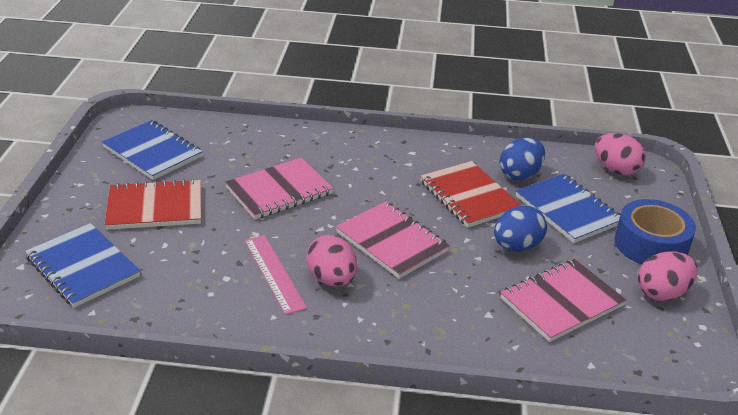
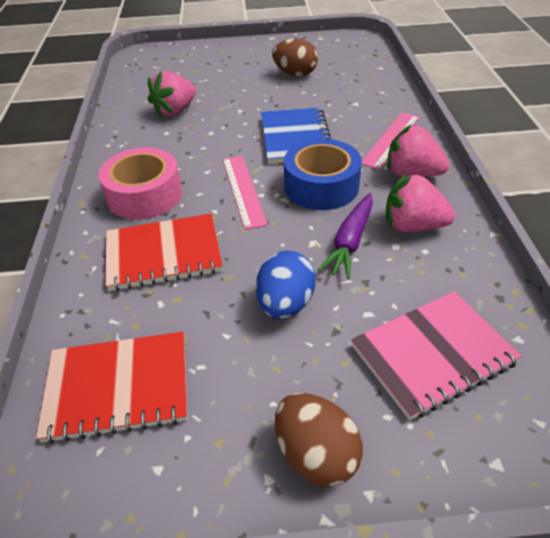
blue egg: 2 -> 1
blue notebook: 3 -> 1
brown egg: 0 -> 2
pink egg: 3 -> 0
pink notebook: 3 -> 1
pink ruler: 1 -> 2
pink strawberry: 0 -> 3
pink tape: 0 -> 1
purple carrot: 0 -> 1

